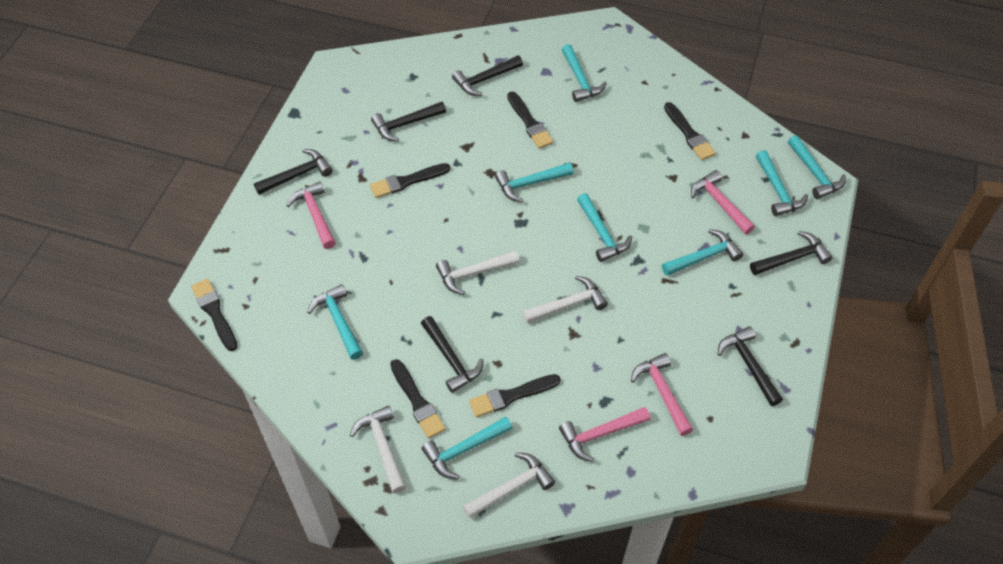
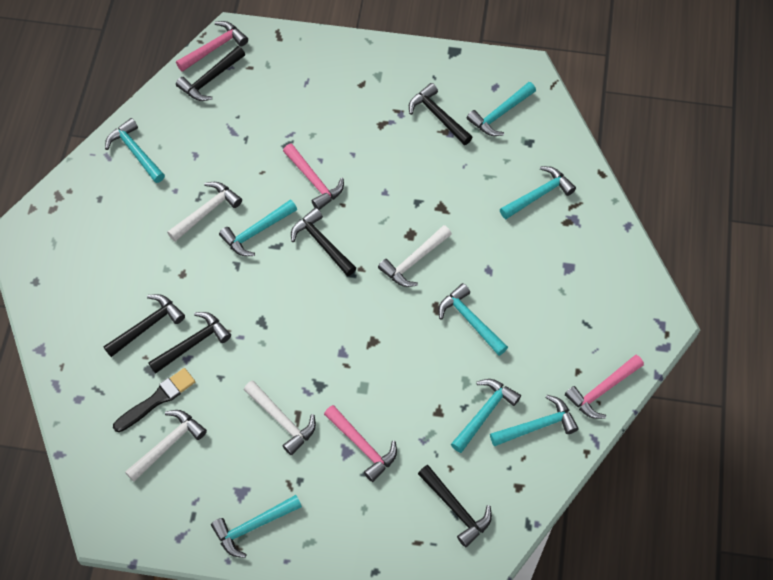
black brush: 6 -> 1

